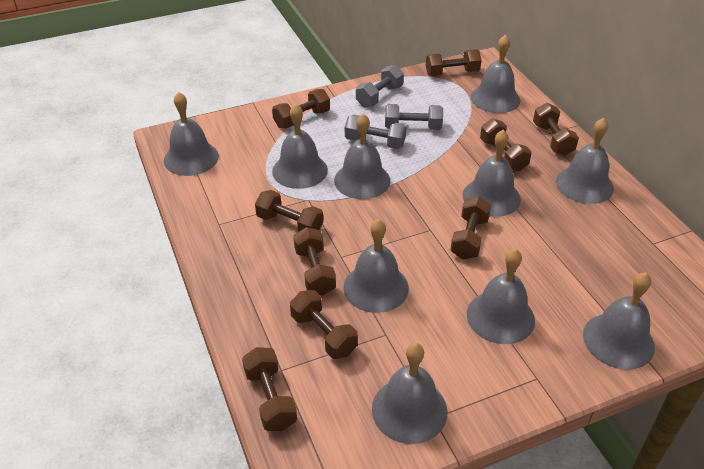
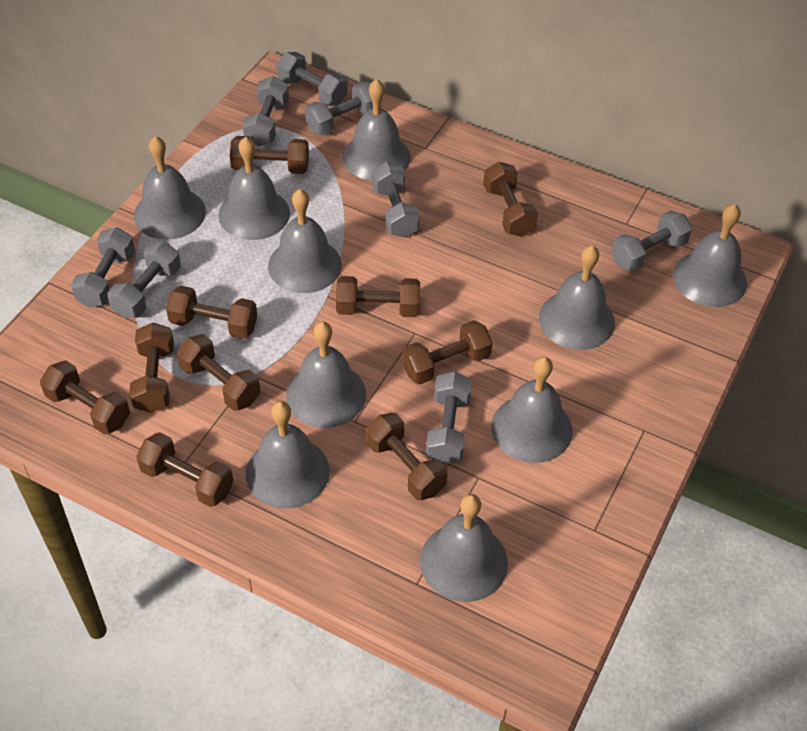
brown dumbbell: 9 -> 10
grey dumbbell: 3 -> 8

